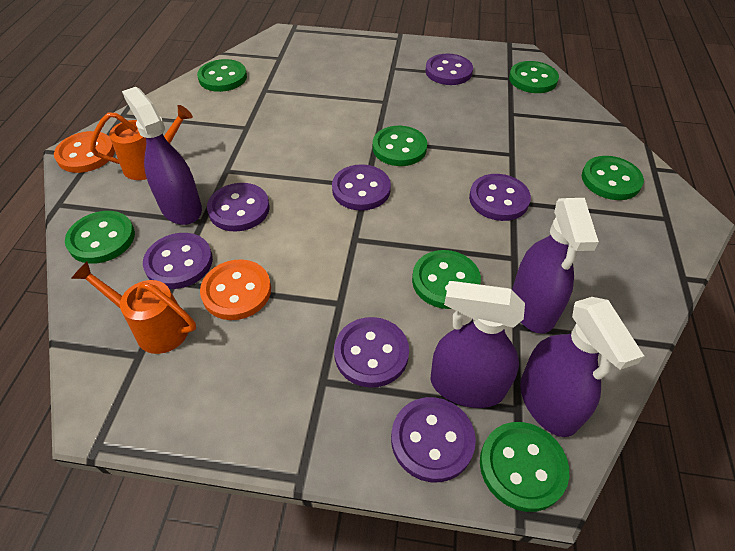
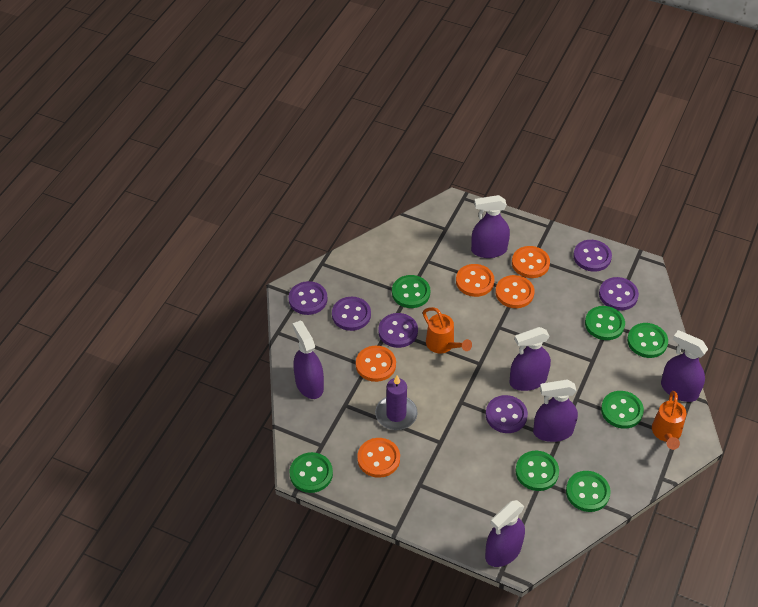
orange button: 2 -> 5
purple button: 7 -> 6
purple candle: 0 -> 1
purple spray bottle: 4 -> 6

